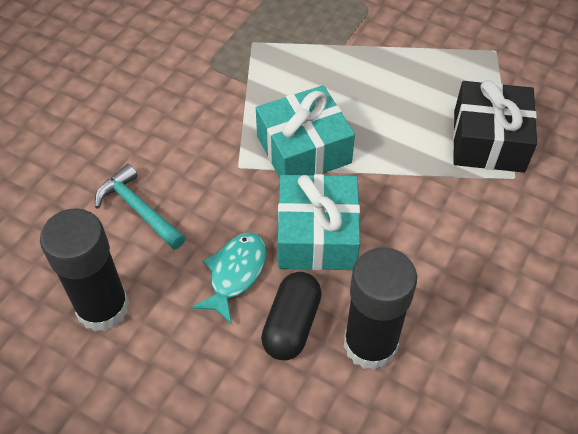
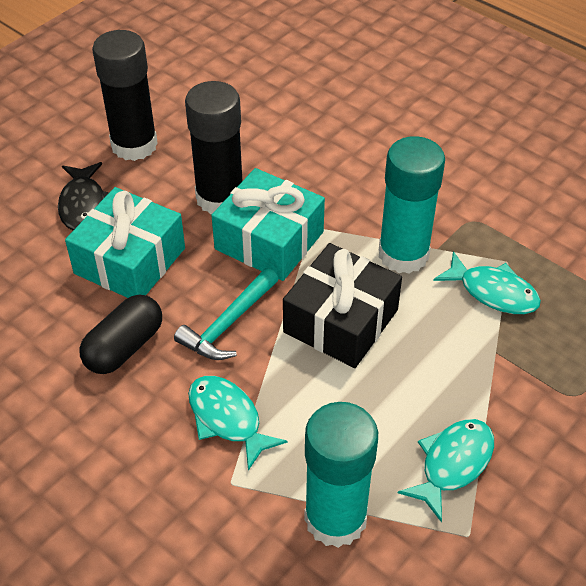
black fish: 0 -> 1
turquoise fish: 1 -> 3
turquoise glue stick: 0 -> 2

